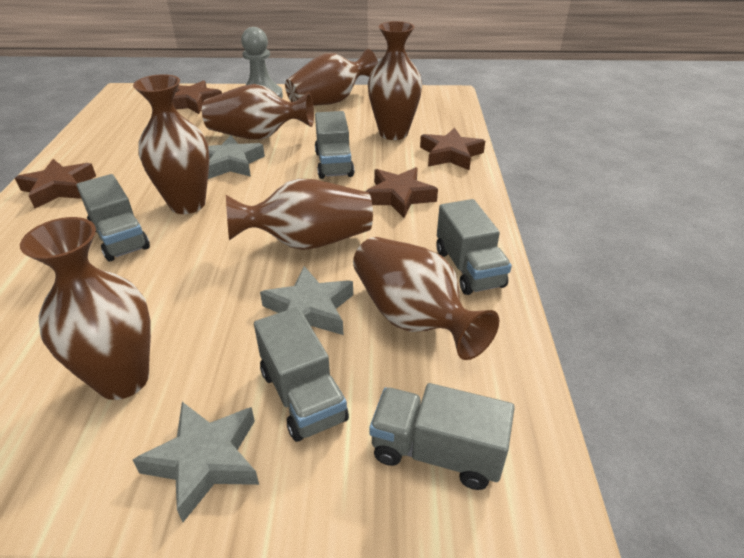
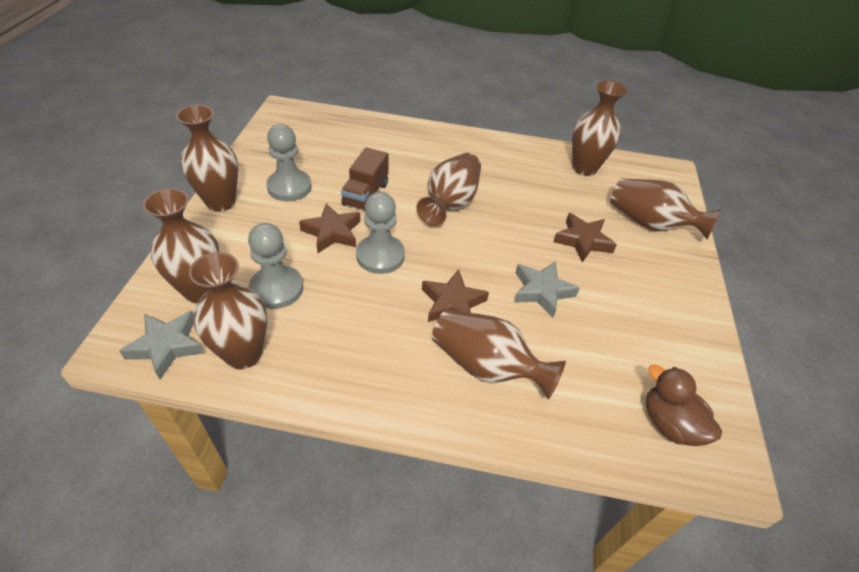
brown duck: 0 -> 1
brown star: 4 -> 3
brown truck: 0 -> 1
grey pawn: 1 -> 3
grey star: 3 -> 2
grey truck: 5 -> 0

